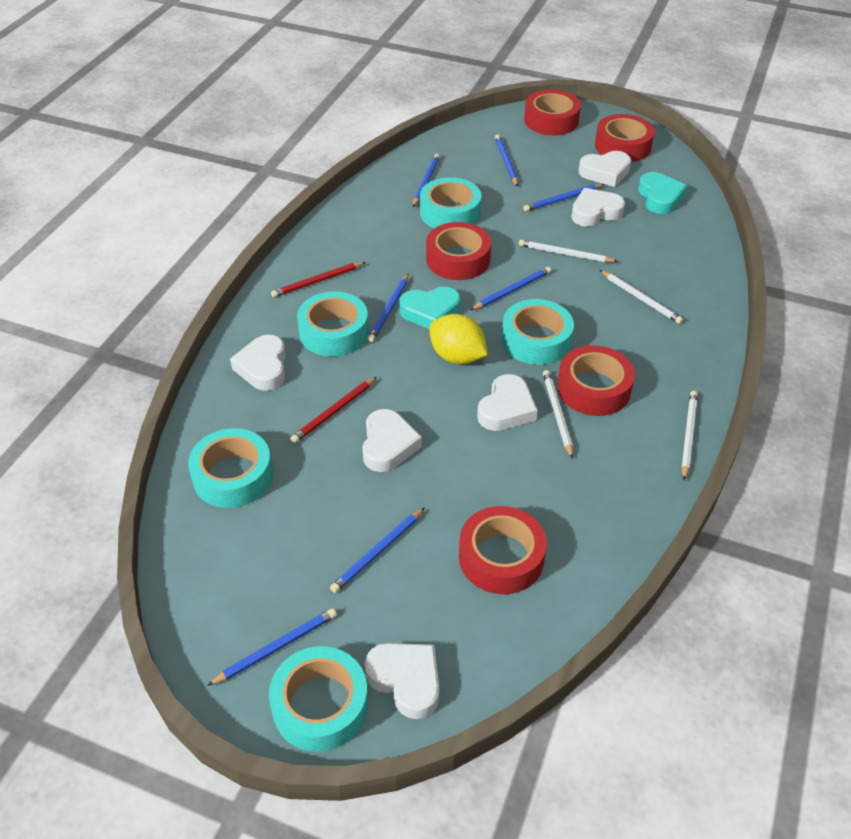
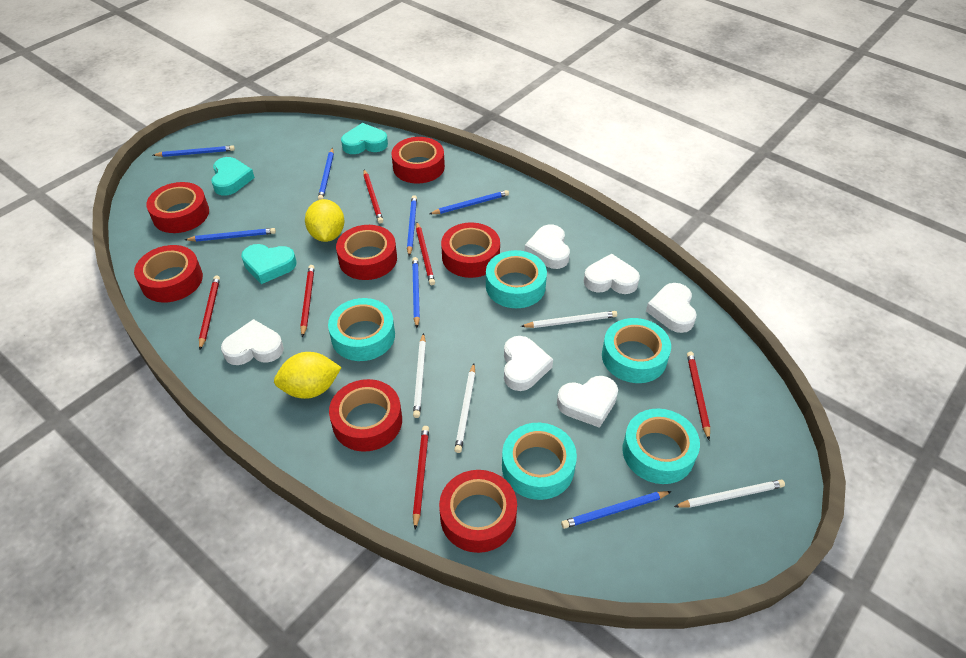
red pencil: 2 -> 6
red tape: 5 -> 7
turquoise heart: 2 -> 3
yellow lemon: 1 -> 2

